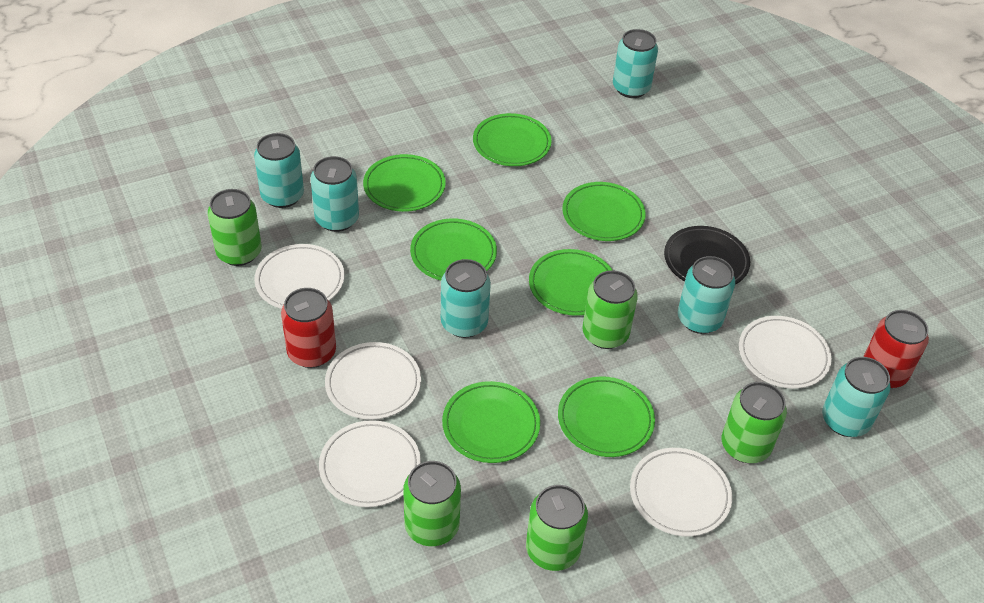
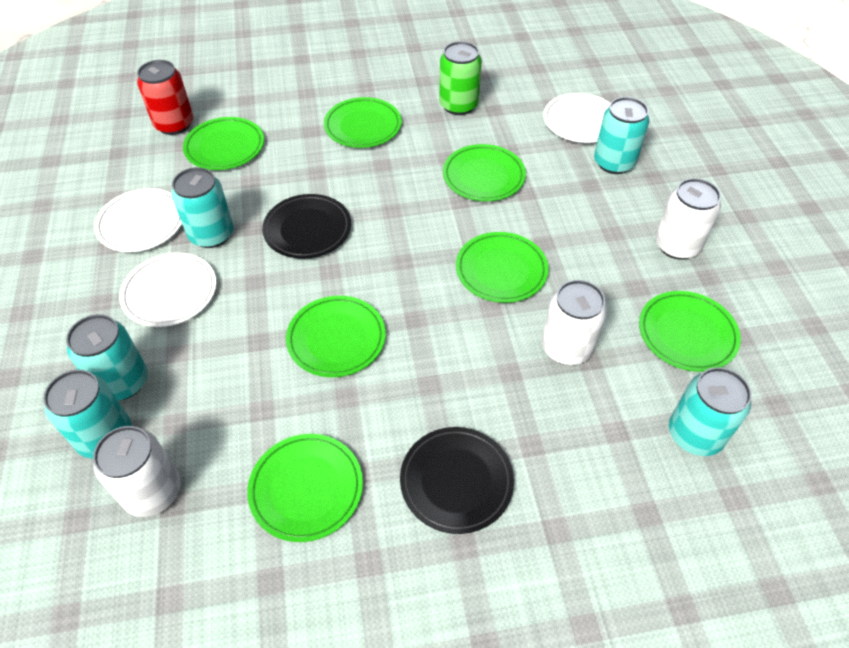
black plate: 1 -> 2
green can: 5 -> 1
red can: 2 -> 1
turquoise can: 6 -> 5
white can: 0 -> 3
white plate: 5 -> 3

